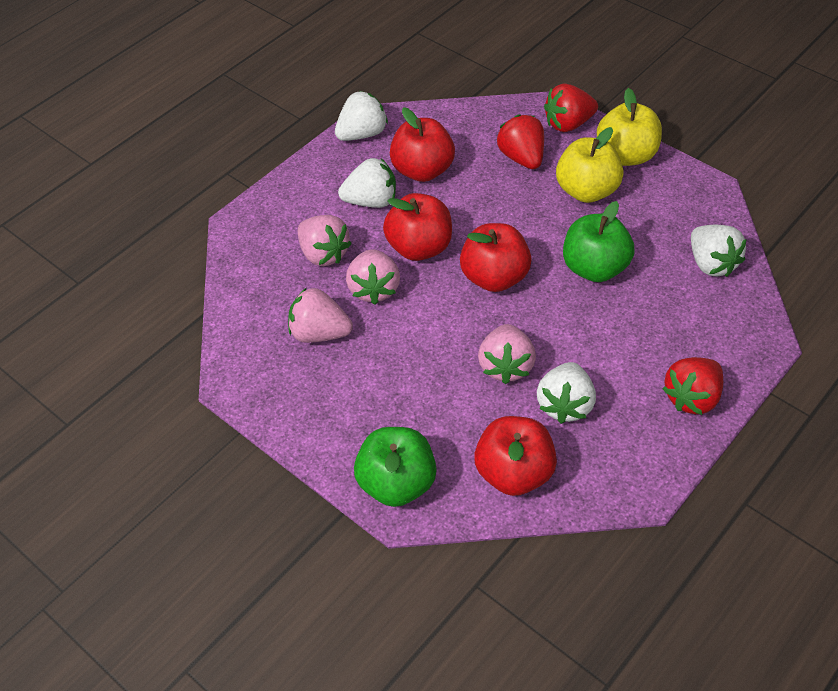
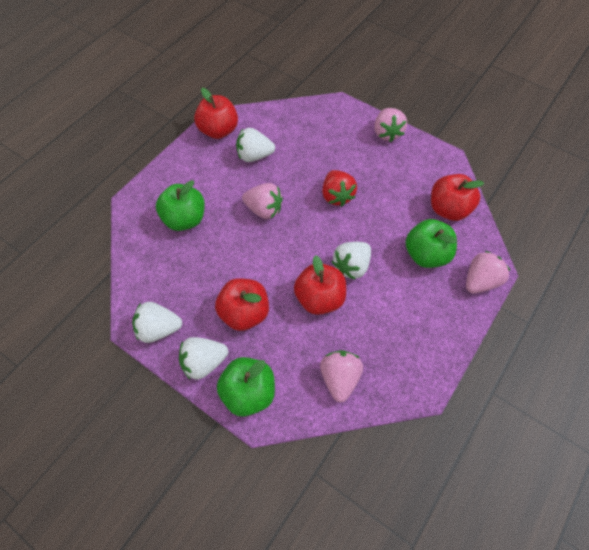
green apple: 2 -> 3
red strawberry: 3 -> 1
yellow apple: 2 -> 0

